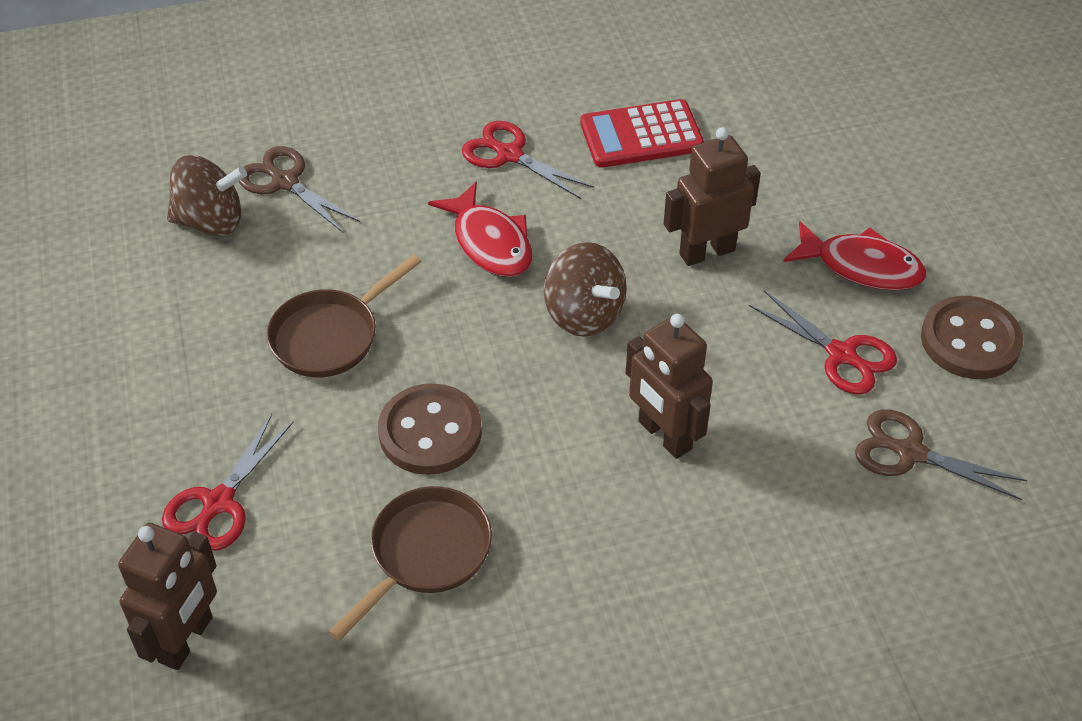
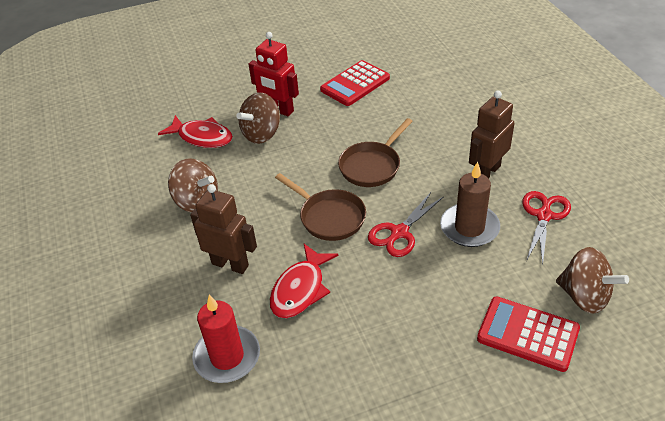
brown button: 2 -> 0
brown candle: 0 -> 1
brown robot: 3 -> 2
brown scissors: 2 -> 0
brown spinning top: 2 -> 3
red calculator: 1 -> 2
red candle: 0 -> 1
red robot: 0 -> 1
red scissors: 3 -> 2

